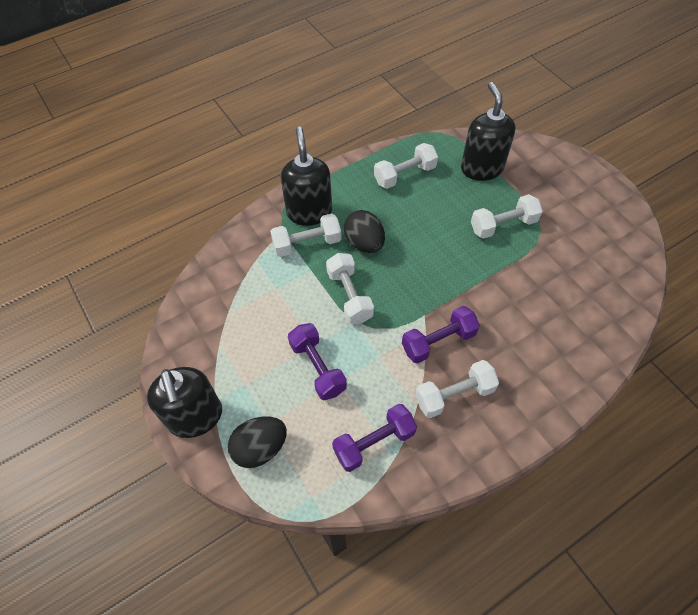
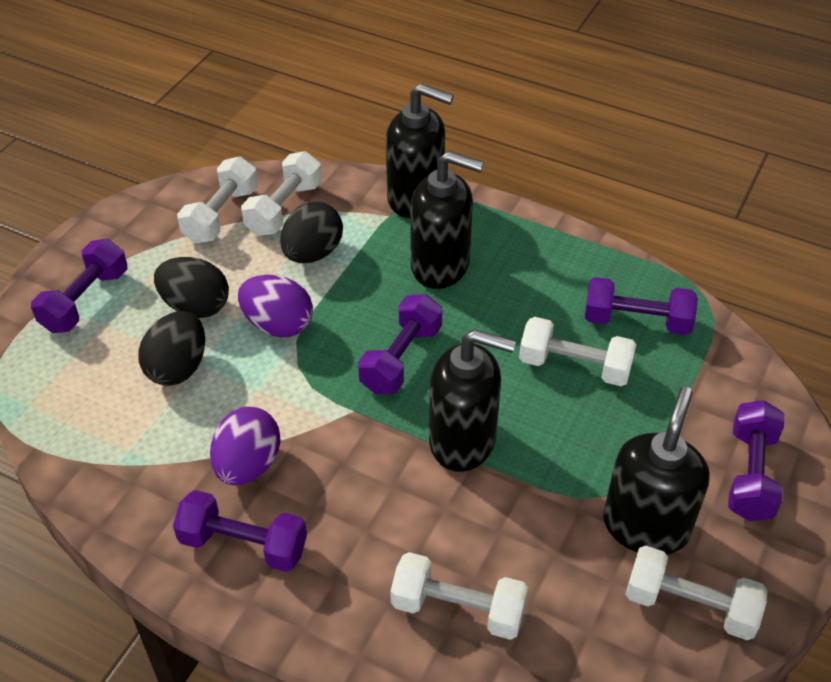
black egg: 2 -> 3
black soap dispenser: 3 -> 4
purple dumbbell: 3 -> 5
purple egg: 0 -> 2

